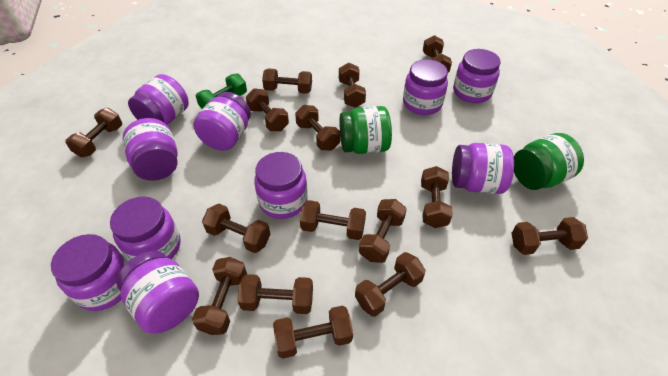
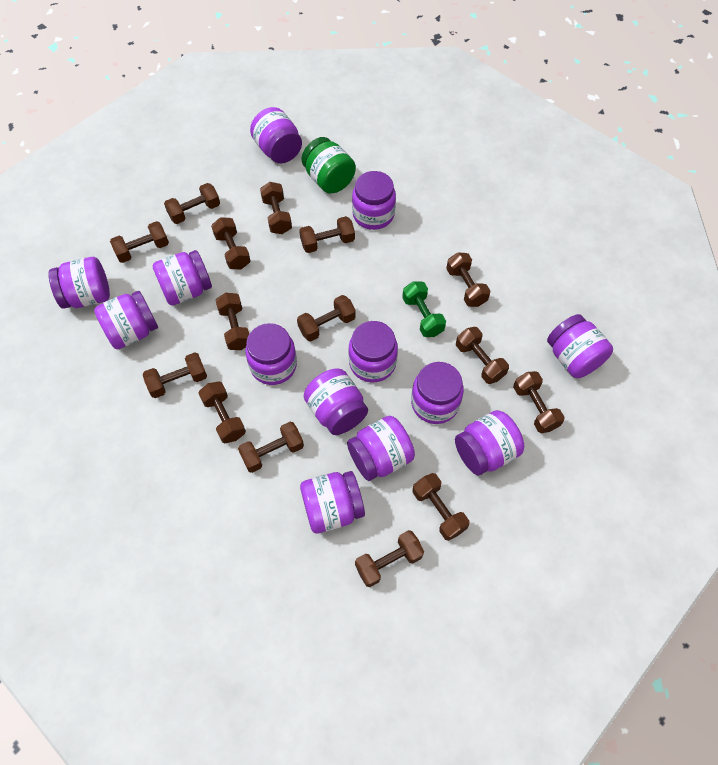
green jar: 2 -> 1
purple jar: 10 -> 13

